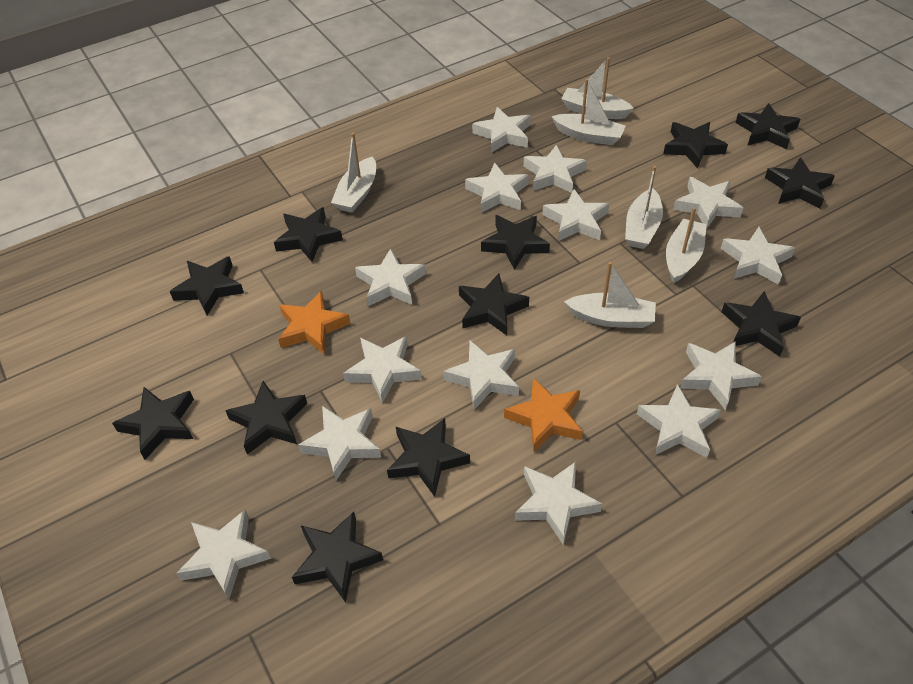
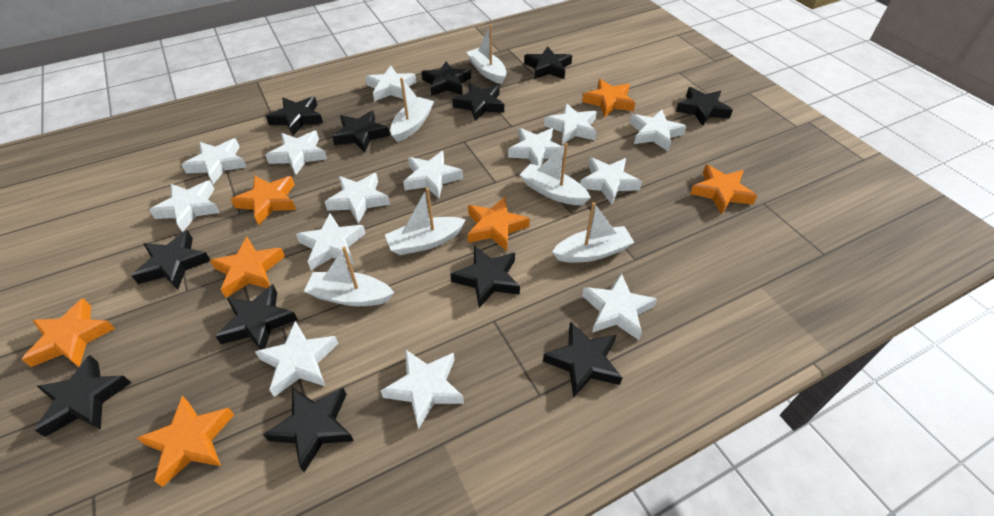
orange star: 2 -> 7

